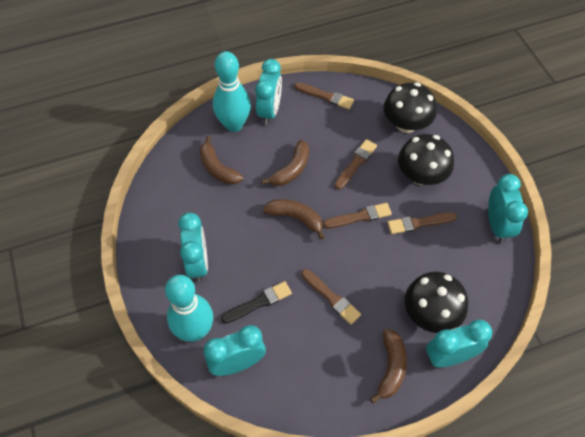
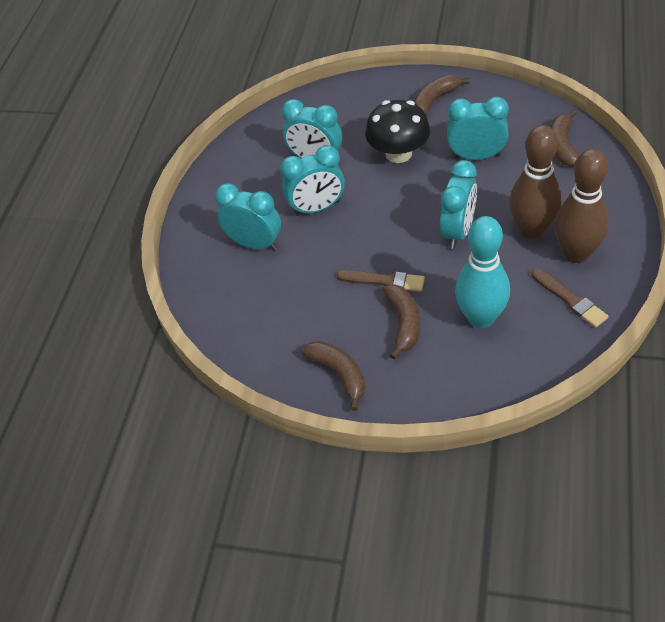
black brush: 1 -> 0
black mushroom: 3 -> 1
brown bowling pin: 0 -> 2
brown brush: 5 -> 2
turquoise bowling pin: 2 -> 1

